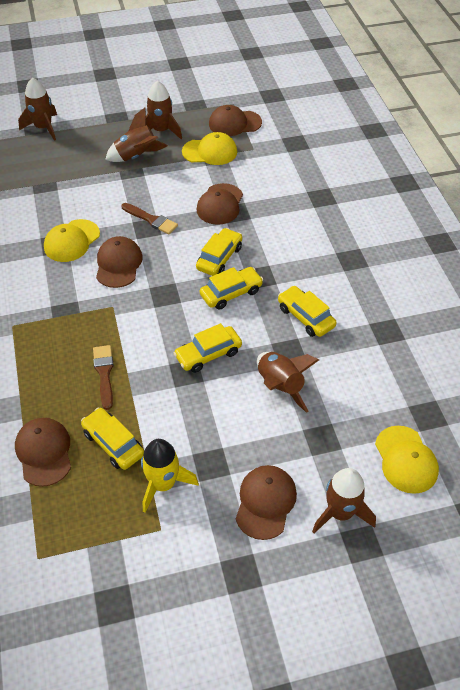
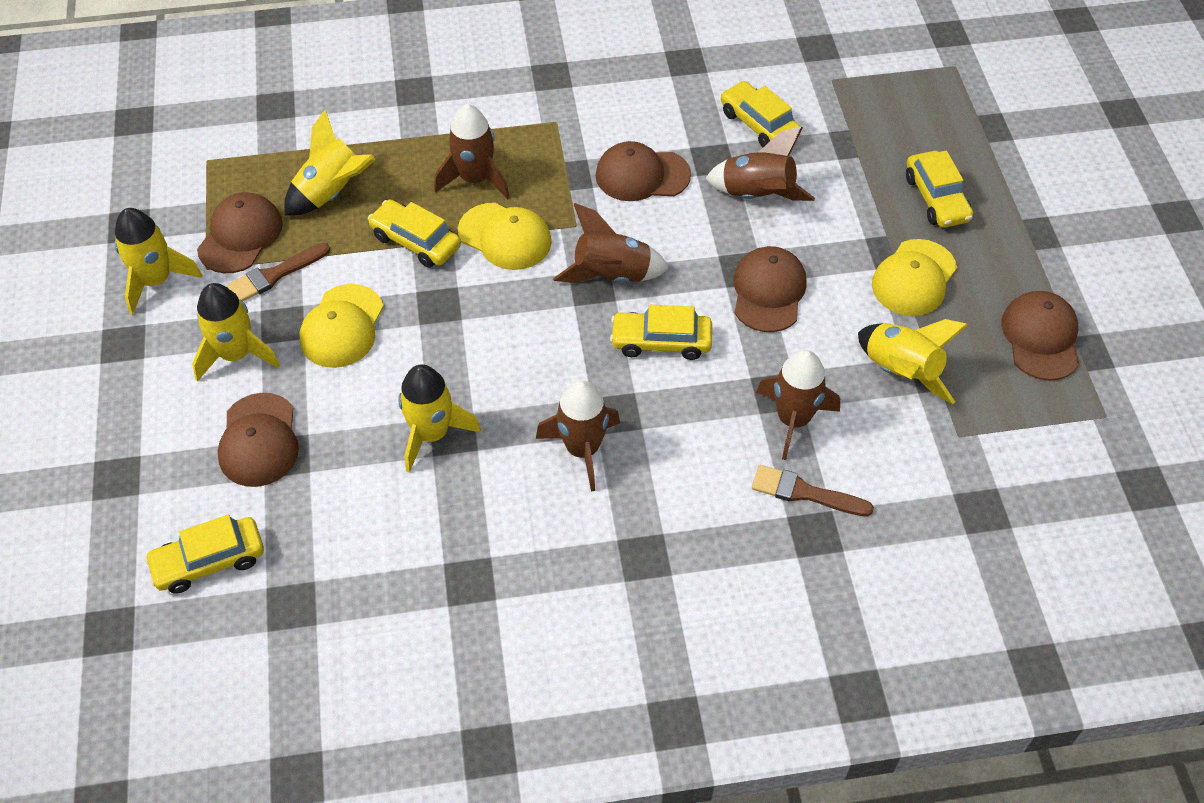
yellow rocket: 1 -> 5

